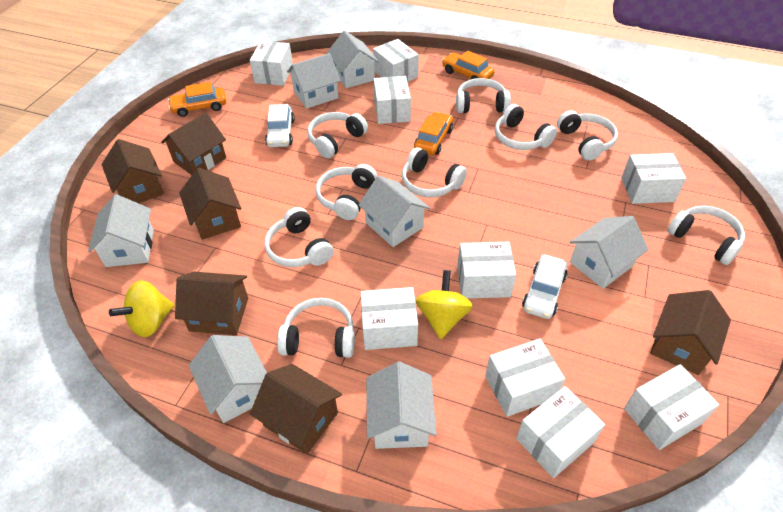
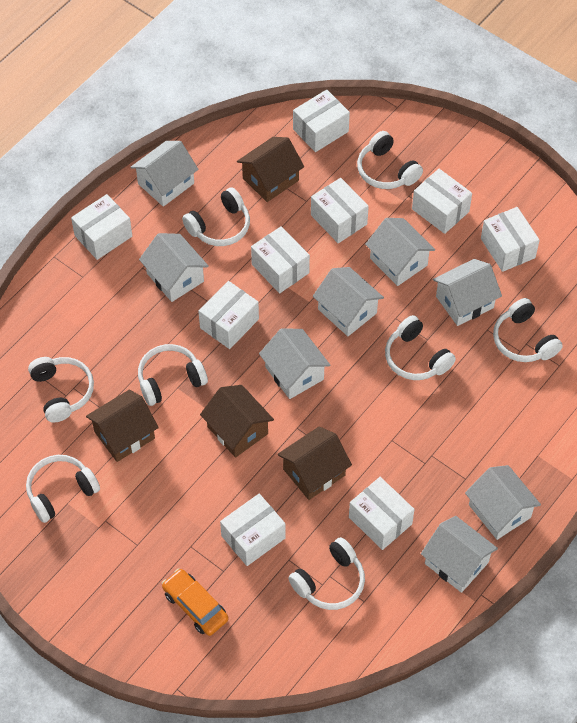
brown house: 6 -> 4
orange car: 3 -> 1
white car: 2 -> 0
white headphones: 9 -> 8
white house: 7 -> 8
yellow spinning top: 2 -> 0

